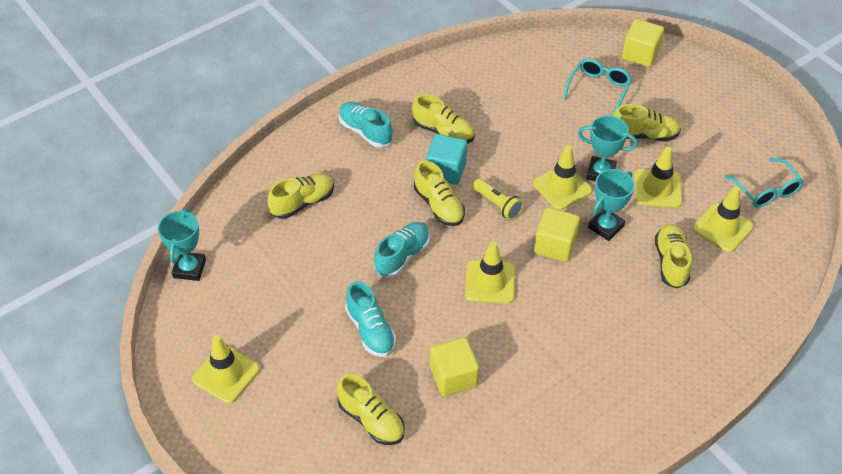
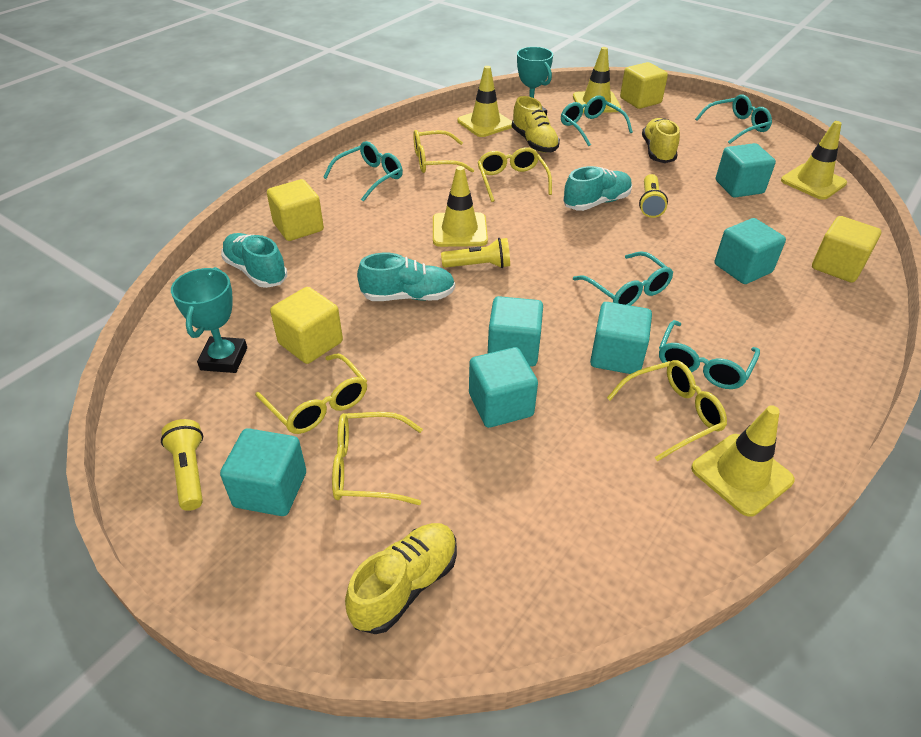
turquoise cube: 1 -> 6
turquoise glasses: 2 -> 5
turquoise trophy: 3 -> 2
yellow cube: 3 -> 4
yellow flashlight: 1 -> 3
yellow glasses: 0 -> 5
yellow shoe: 6 -> 3

